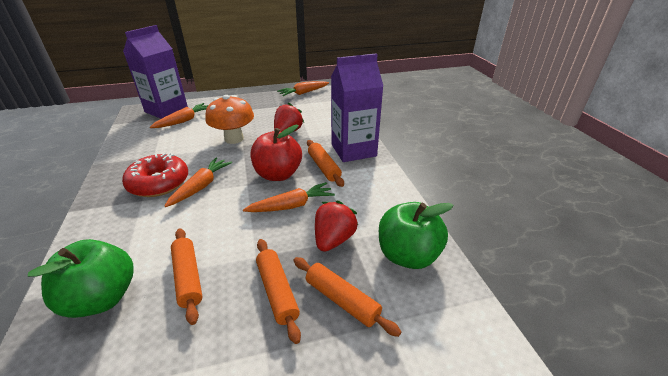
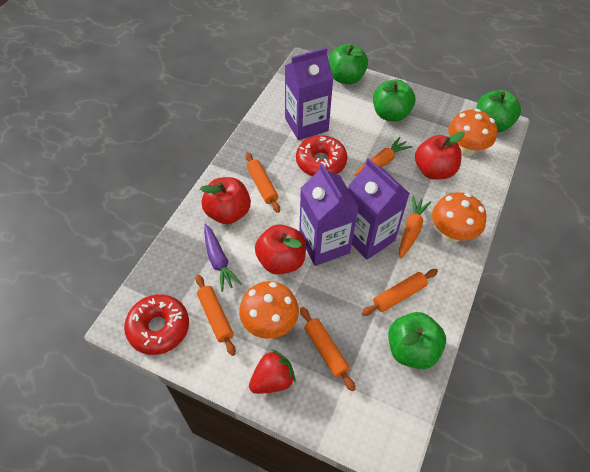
green apple: 2 -> 4
orange carrot: 4 -> 2
orange mushroom: 1 -> 3
purple carrot: 0 -> 1
purple carton: 2 -> 3
red apple: 1 -> 3
red donut: 1 -> 2
red strawberry: 2 -> 1

